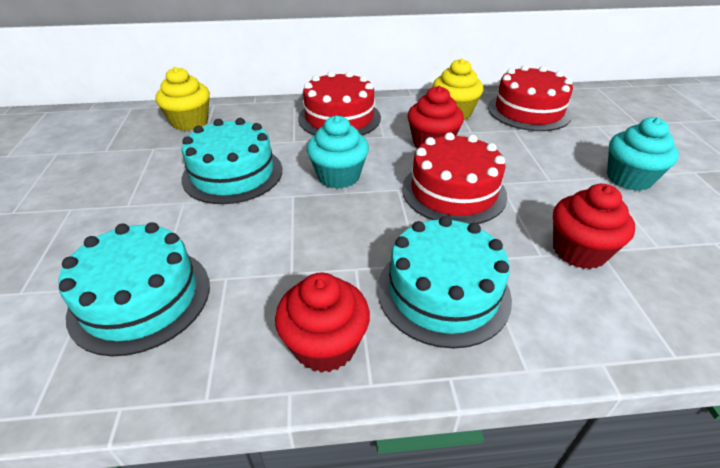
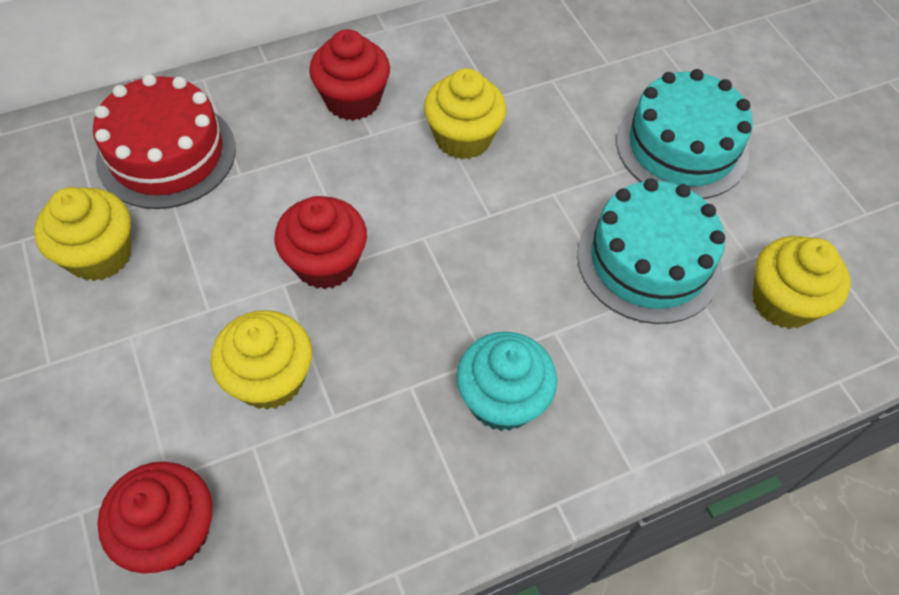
red cake: 3 -> 1
turquoise cake: 3 -> 2
turquoise cupcake: 2 -> 1
yellow cupcake: 2 -> 4

